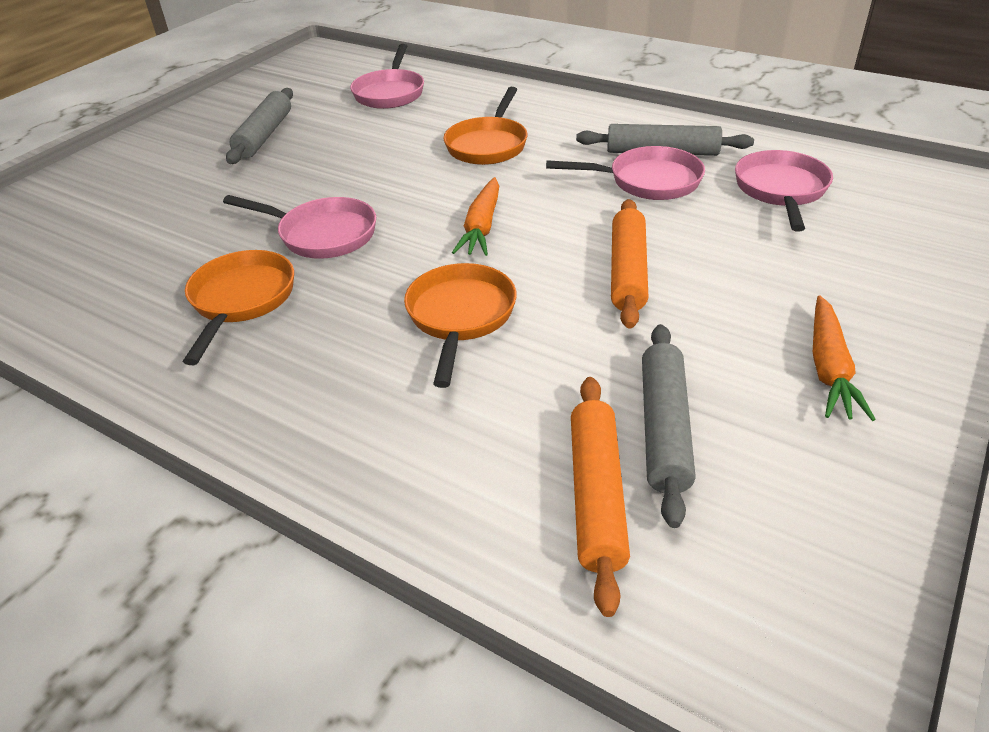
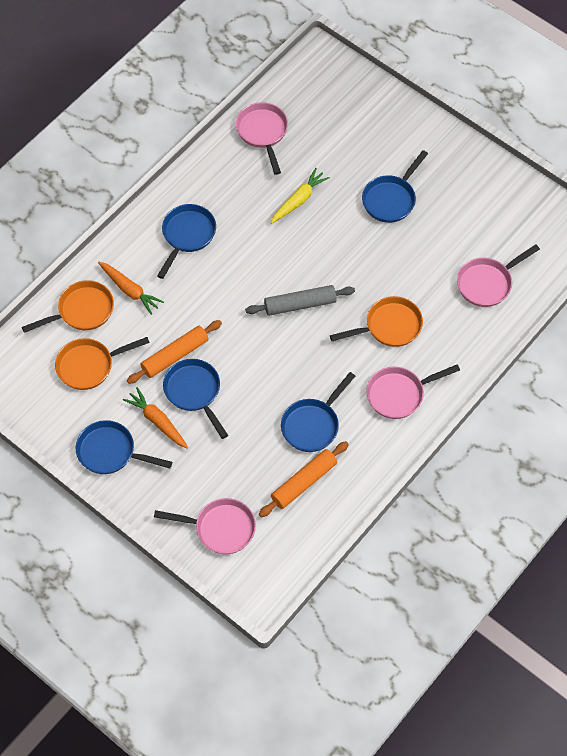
blue pan: 0 -> 5
grey rolling pin: 3 -> 1
yellow carrot: 0 -> 1

